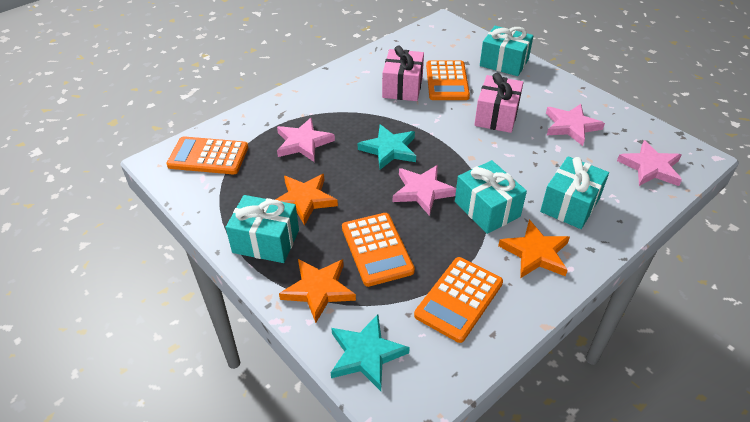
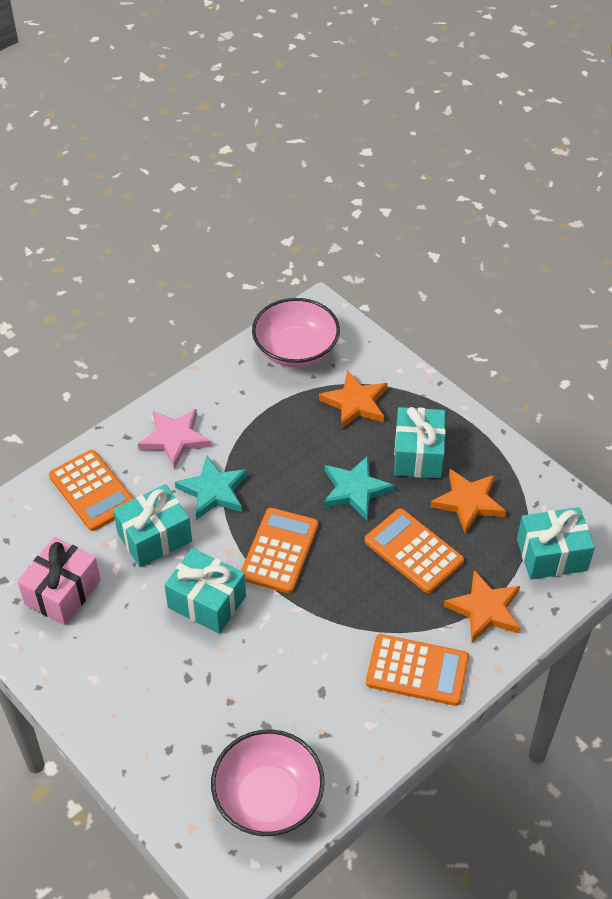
pink bowl: 0 -> 2
pink gift: 2 -> 1
pink star: 4 -> 1

